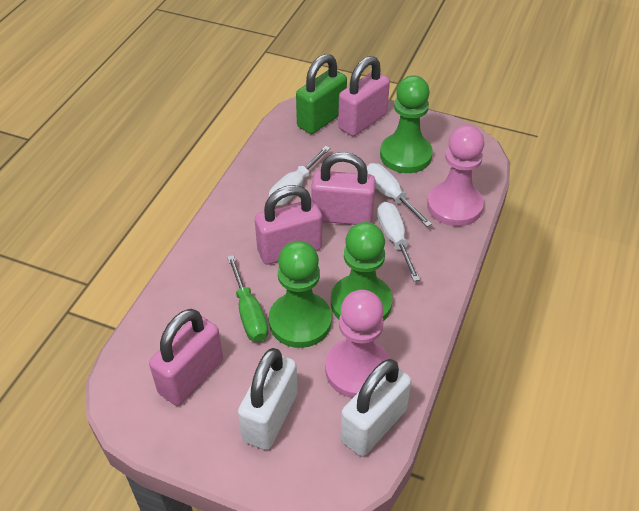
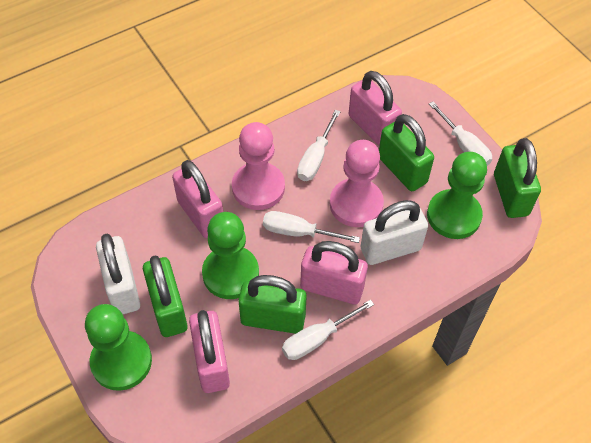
green padlock: 1 -> 4
green screwdriver: 1 -> 0
white screwdriver: 3 -> 4

